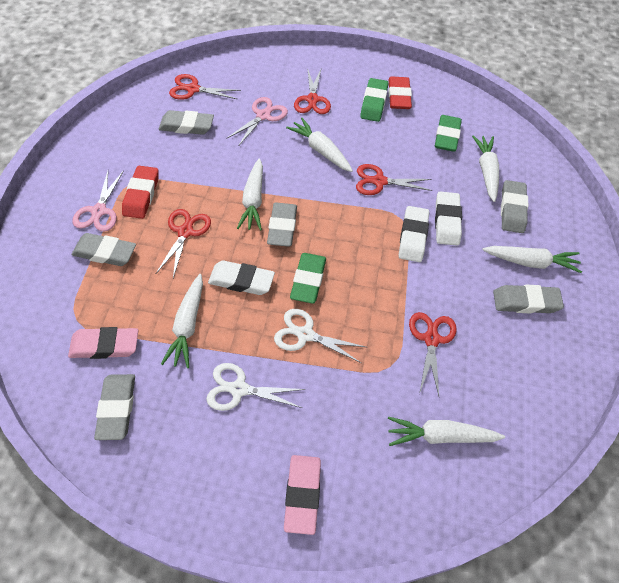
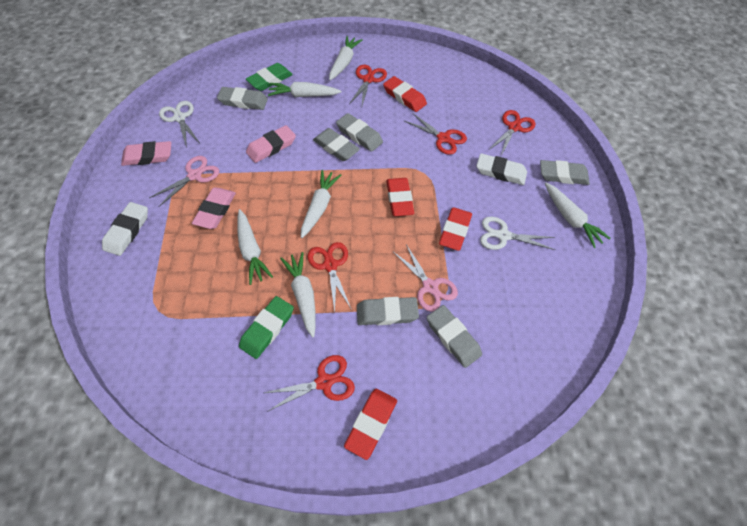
green eraser: 3 -> 2
pink eraser: 2 -> 3
red eraser: 2 -> 4
white eraser: 3 -> 2

